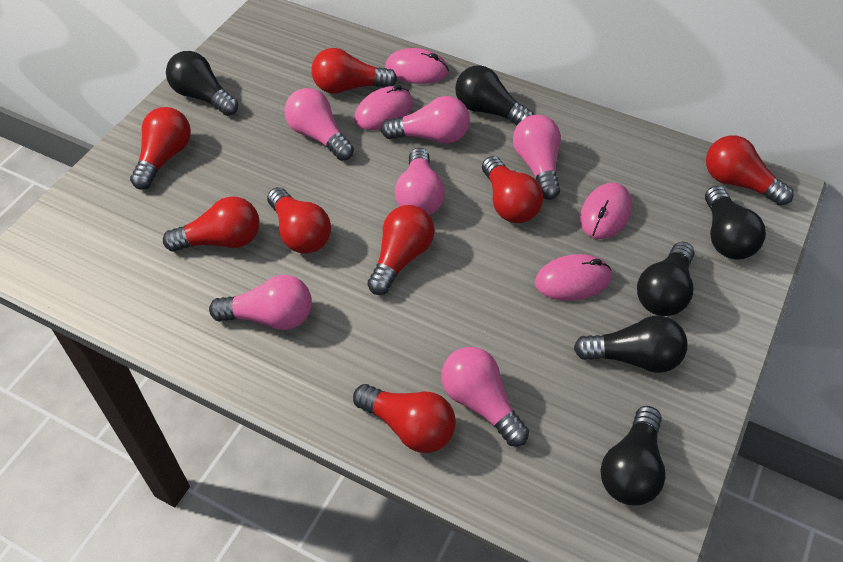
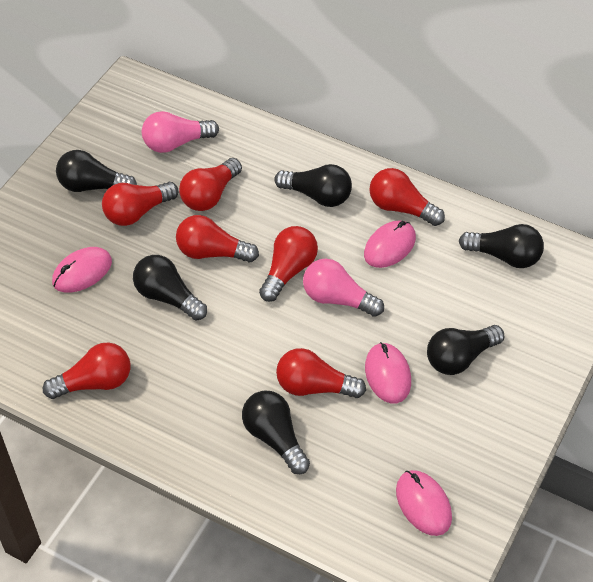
pink light bulb: 6 -> 2
red light bulb: 8 -> 7

